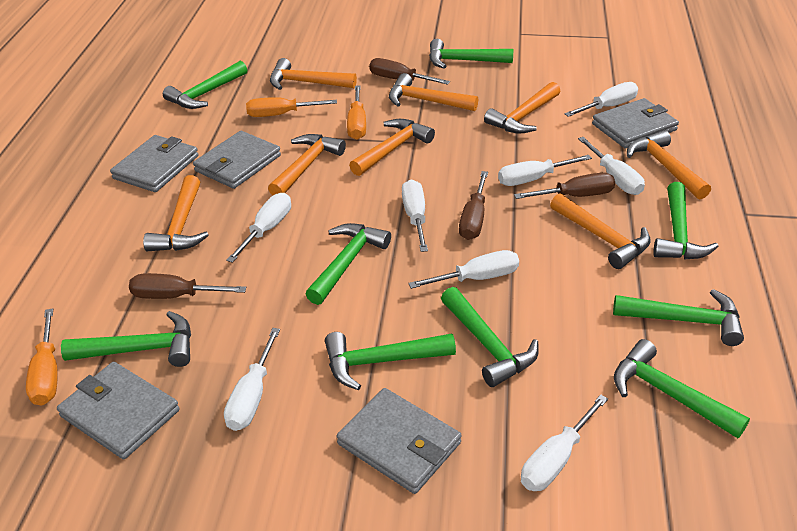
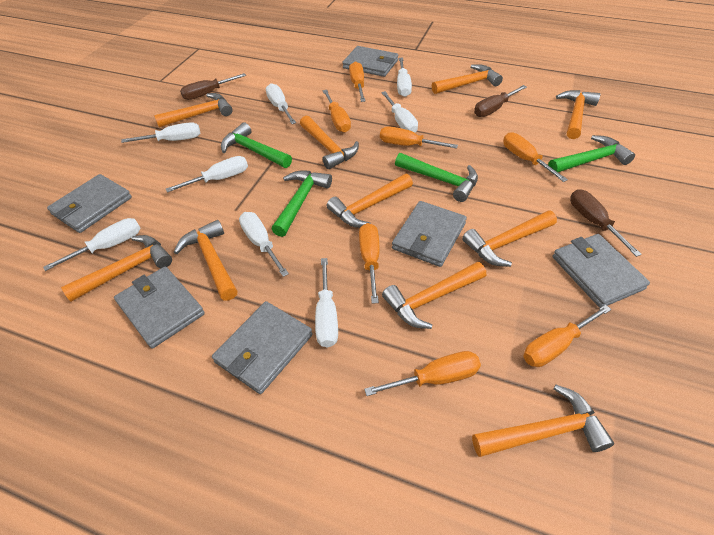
brown screwdriver: 4 -> 3
green hammer: 9 -> 4
grey wallet: 5 -> 6
orange hammer: 8 -> 10
orange screwdriver: 3 -> 7

